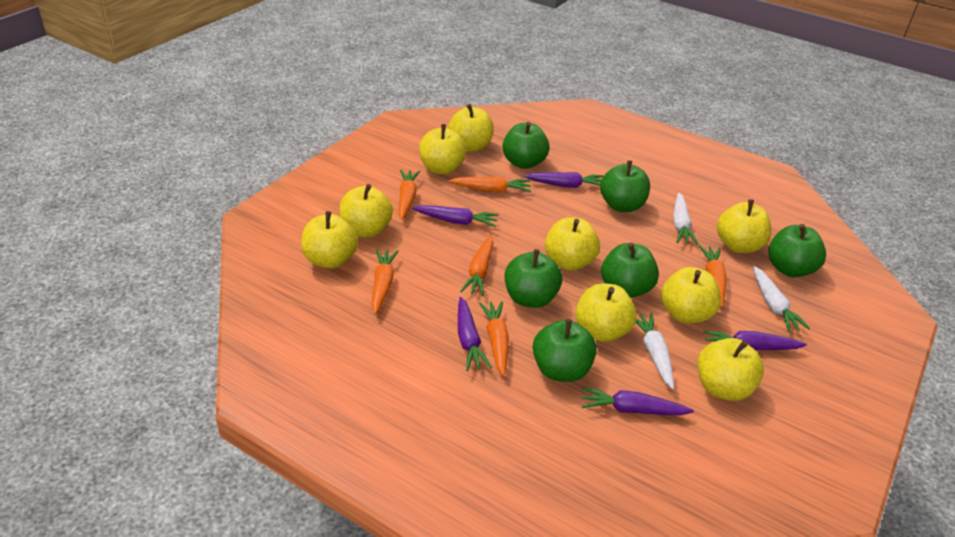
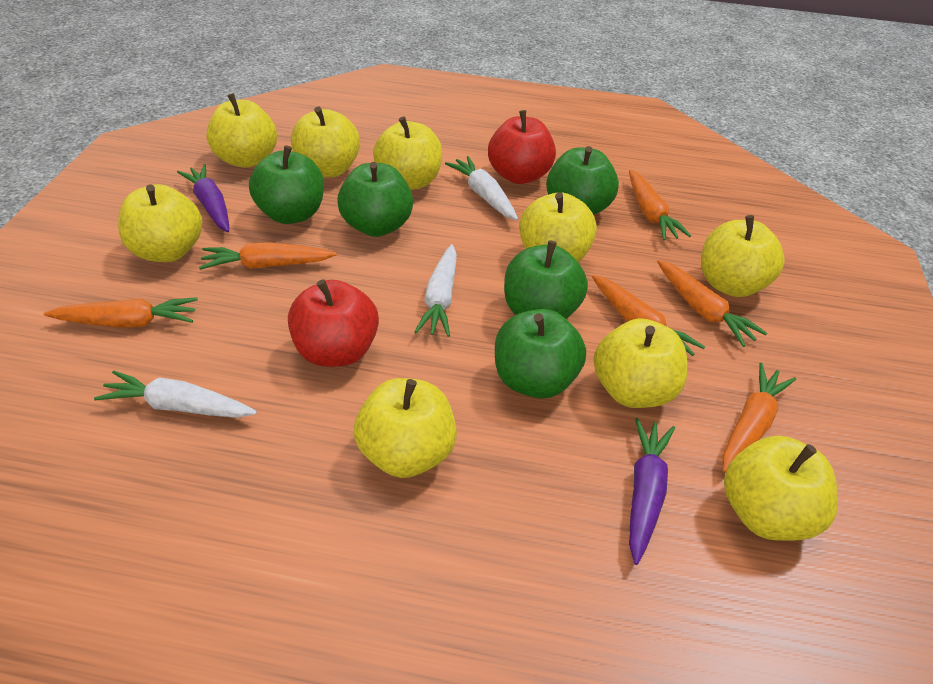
green apple: 6 -> 5
purple carrot: 5 -> 2
red apple: 0 -> 2

